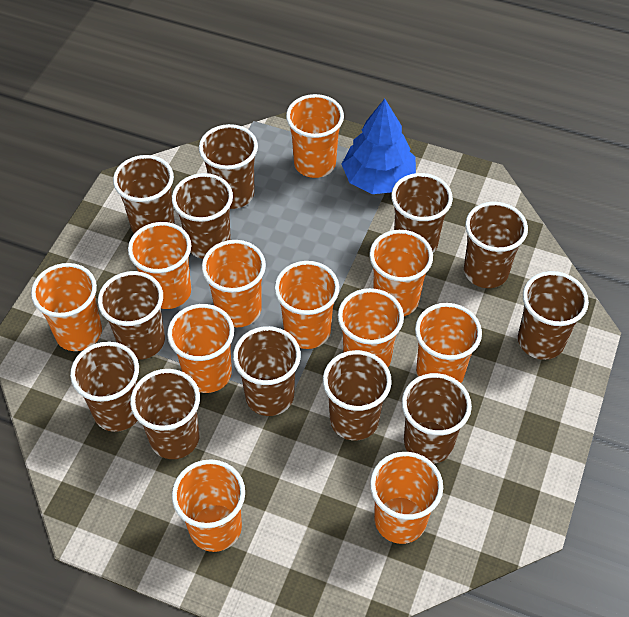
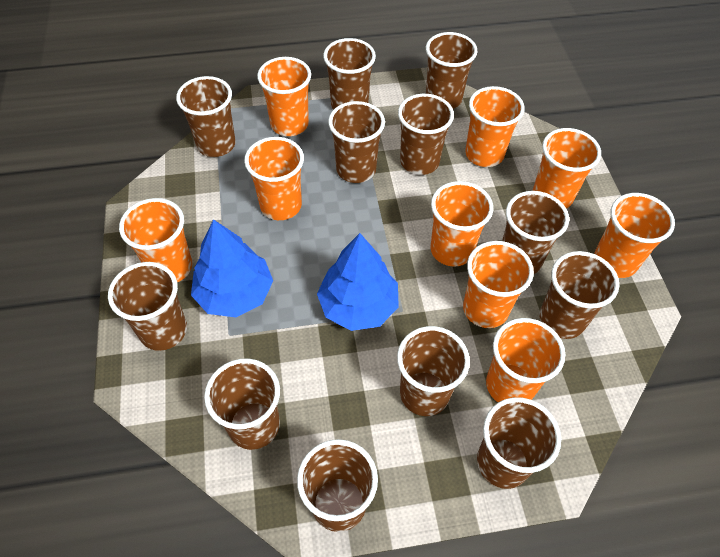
blue tree: 1 -> 2
orange cup: 11 -> 9

